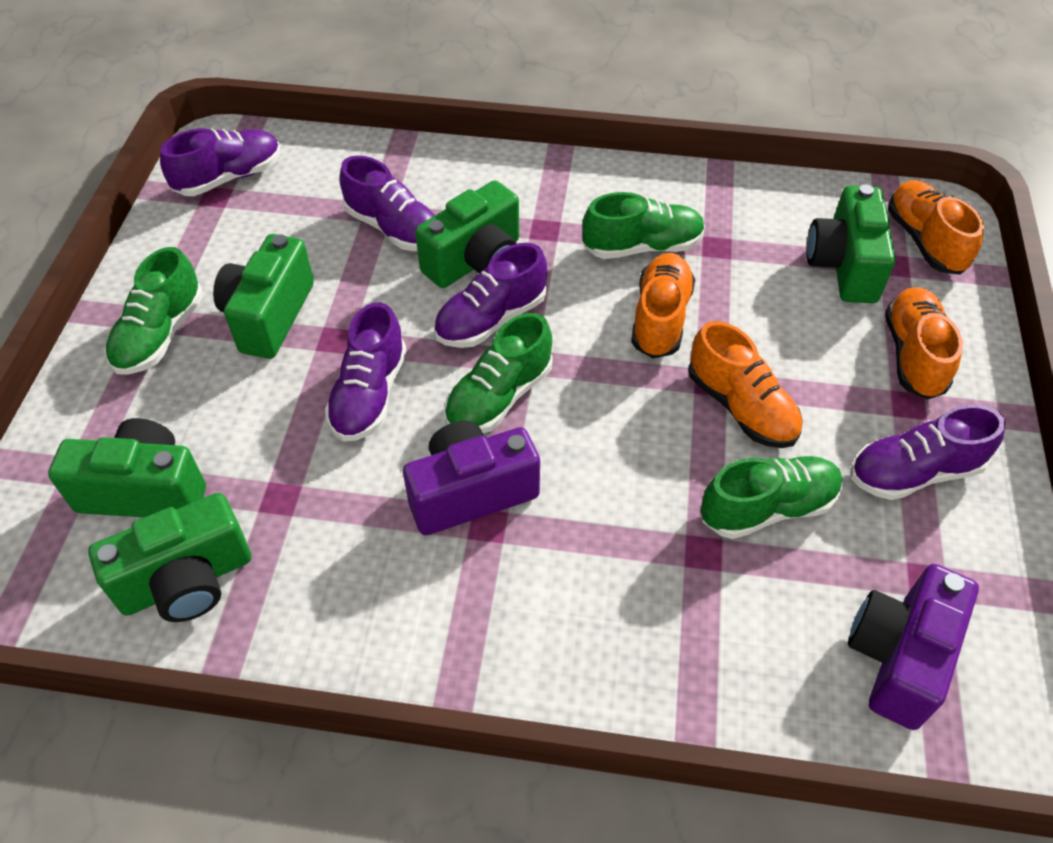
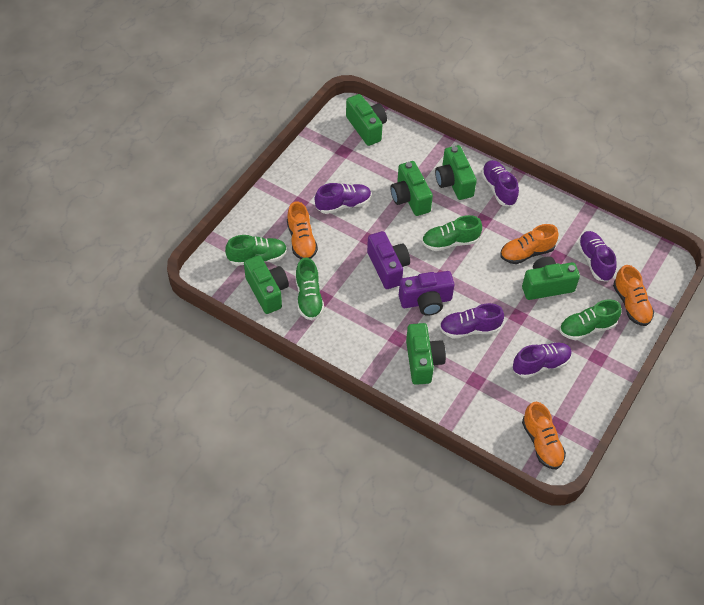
green camera: 5 -> 6

